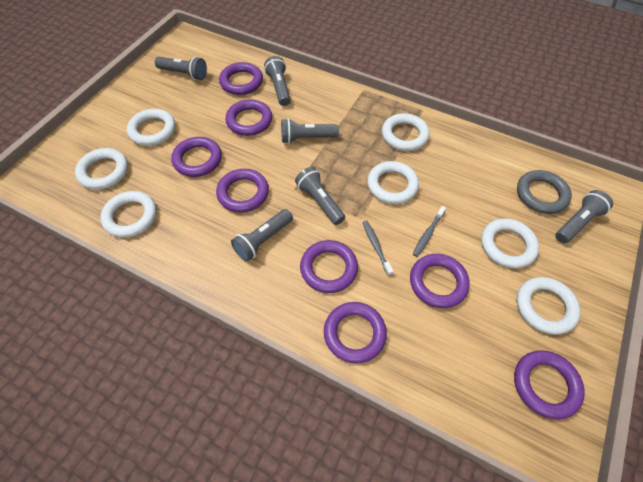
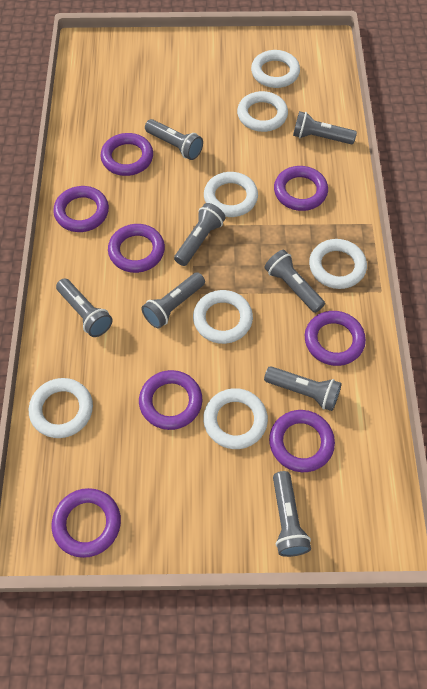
grey flashlight: 6 -> 8
grey ring: 1 -> 0
grey toothbrush: 2 -> 0

